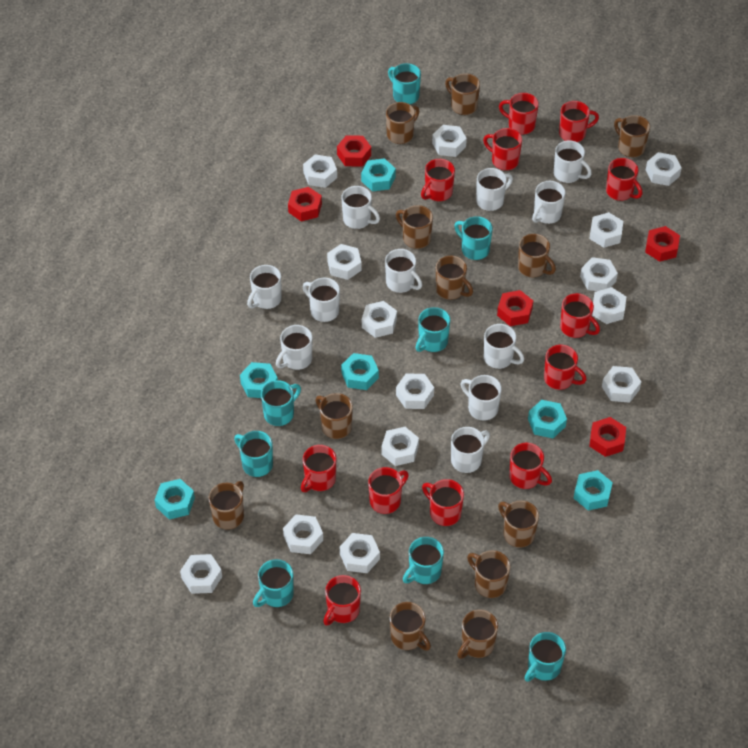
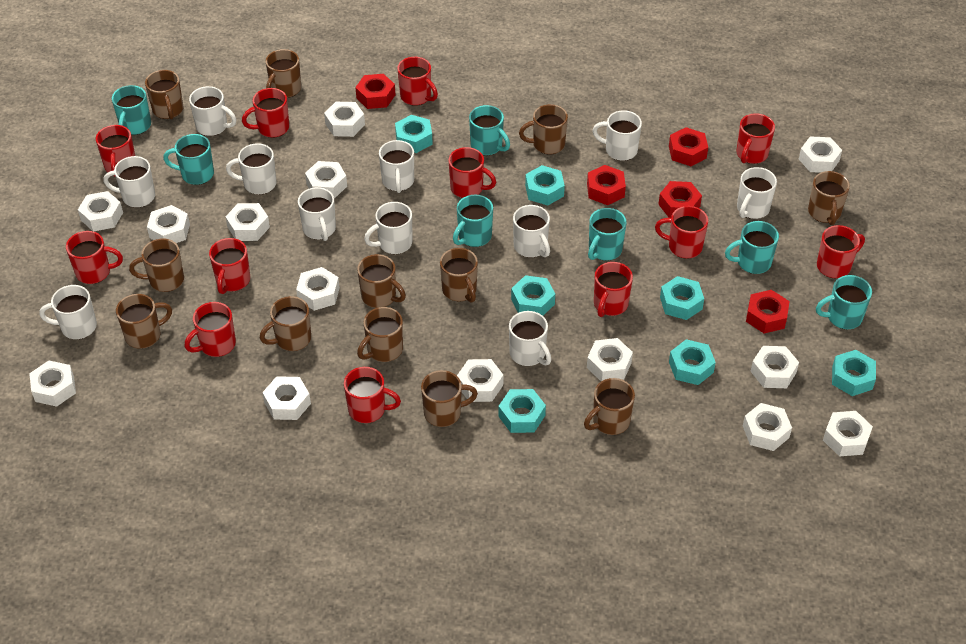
turquoise mug: 8 -> 7
turquoise nut: 6 -> 7

